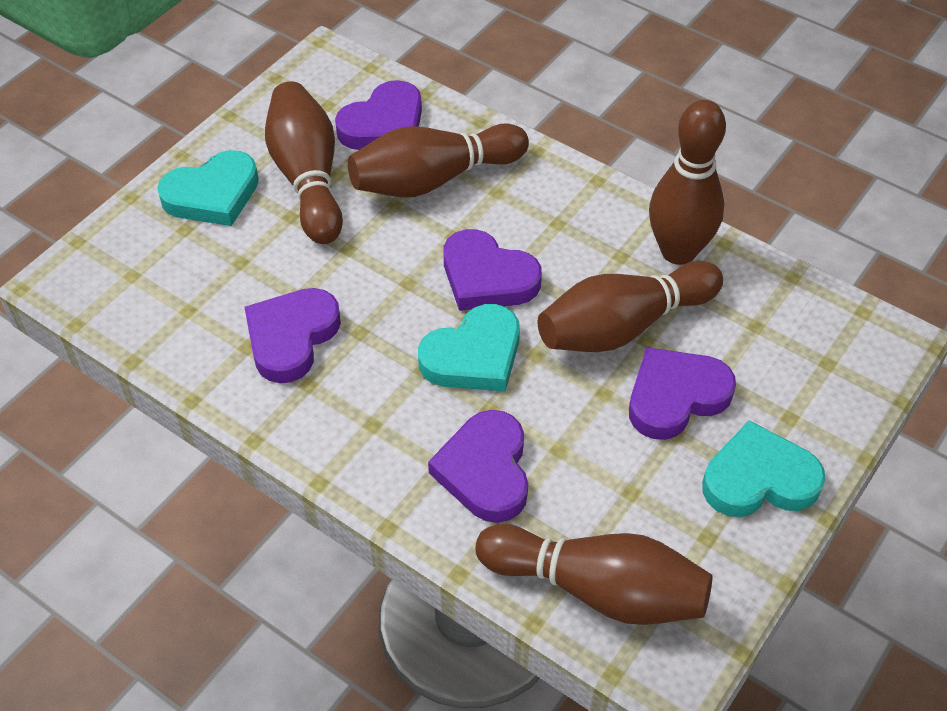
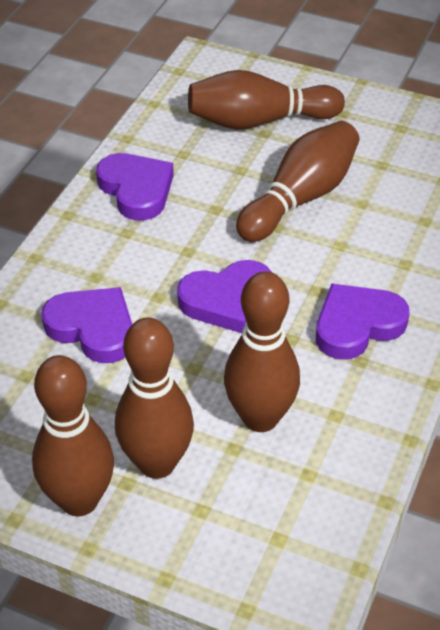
purple heart: 5 -> 4
turquoise heart: 3 -> 0

